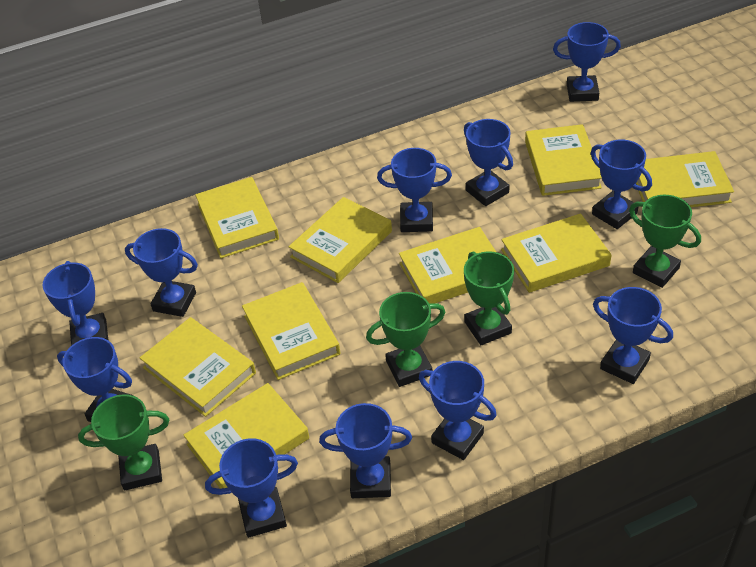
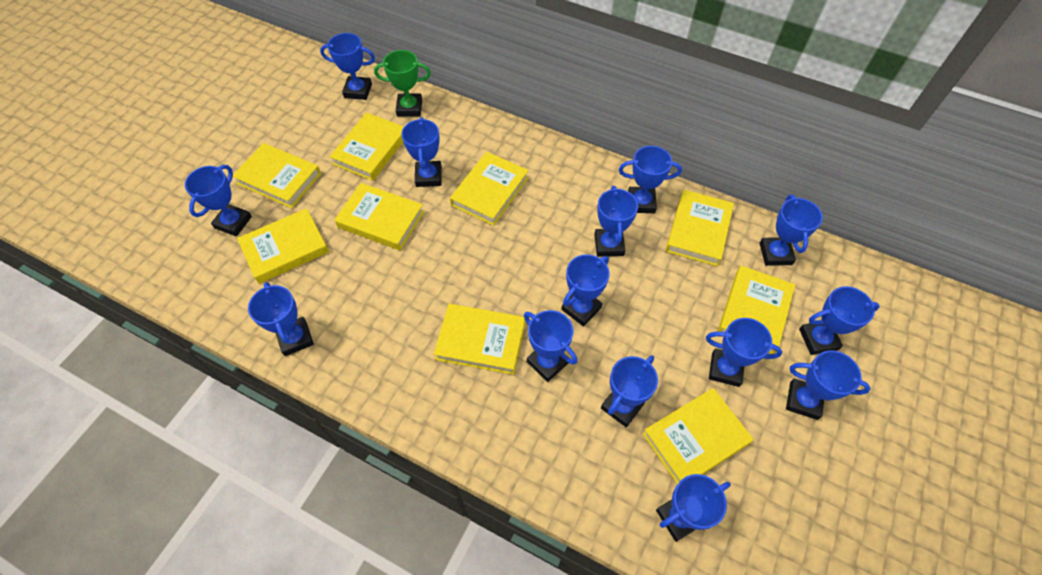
blue trophy: 11 -> 14
green trophy: 4 -> 1

